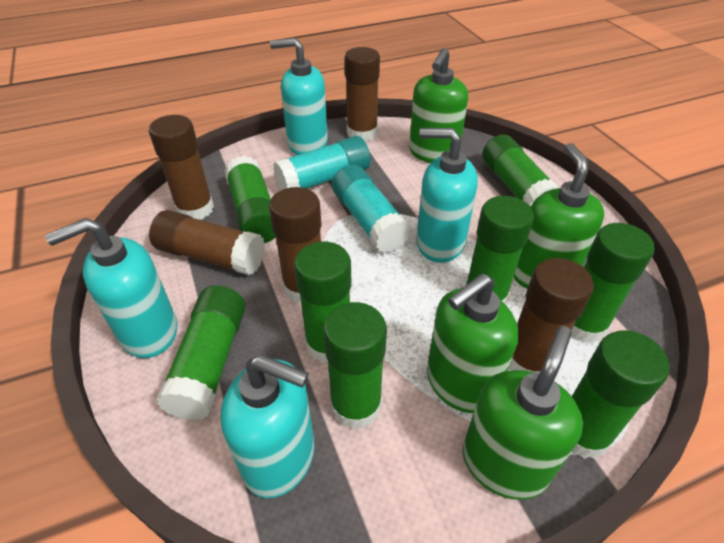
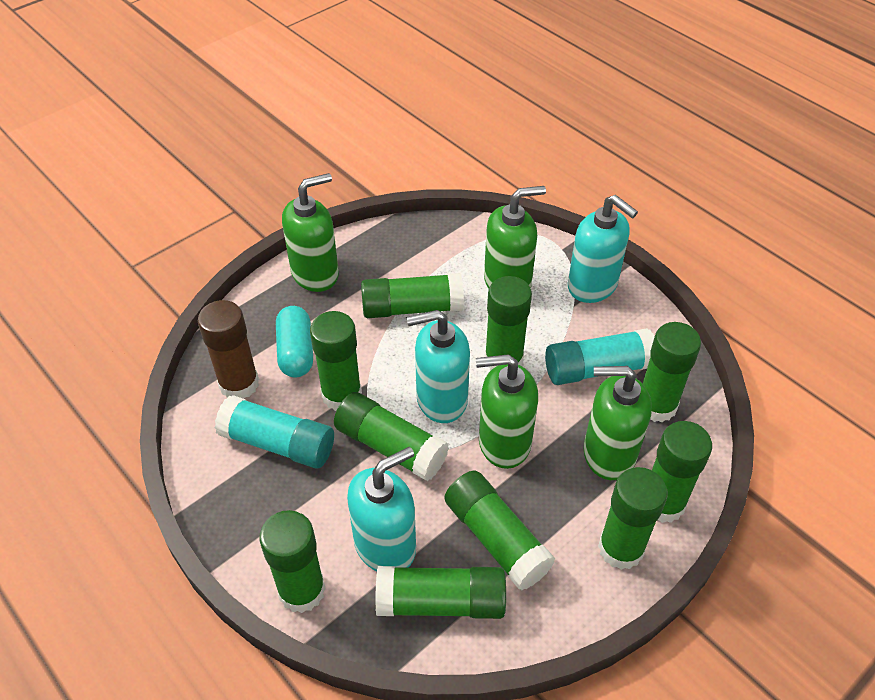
brown glue stick: 5 -> 1
green glue stick: 8 -> 10
turquoise capsule: 0 -> 1
turquoise soap dispenser: 4 -> 3

